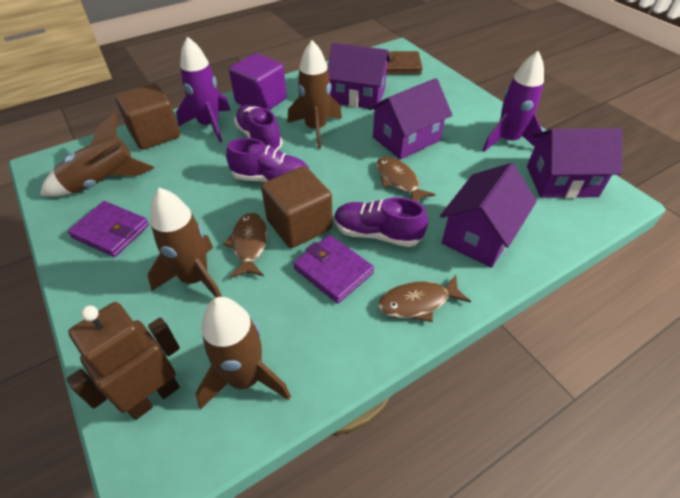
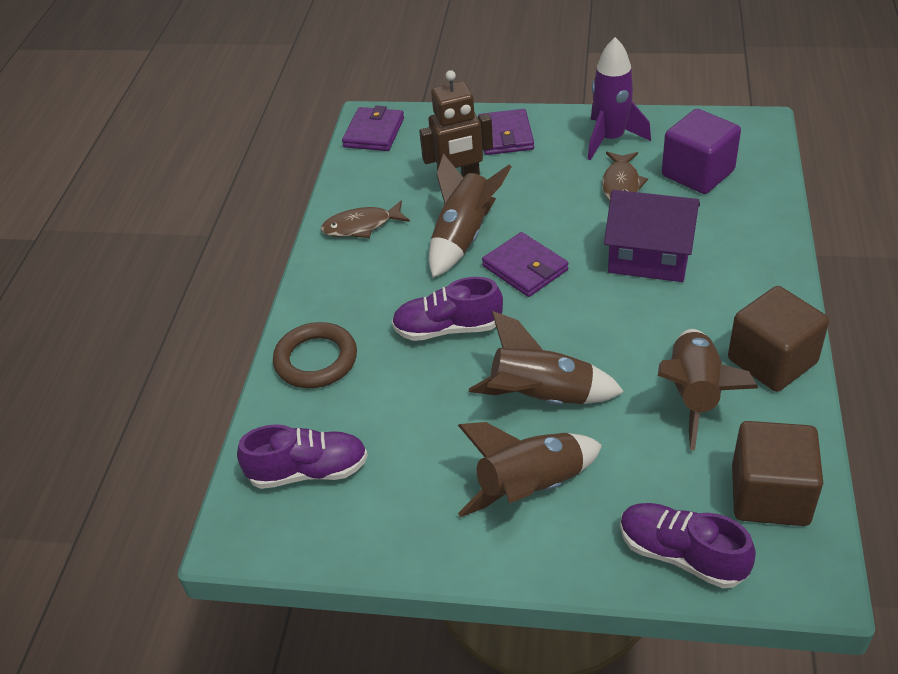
brown fish: 3 -> 2
brown ring: 0 -> 1
brown wallet: 1 -> 0
purple house: 4 -> 1
purple rocket: 2 -> 1
purple wallet: 2 -> 3

